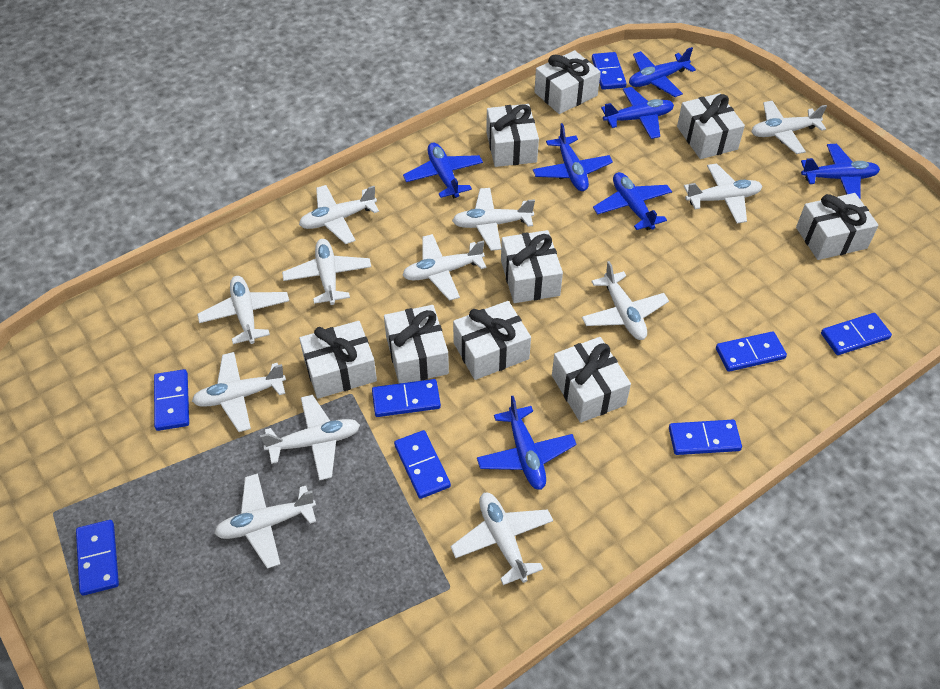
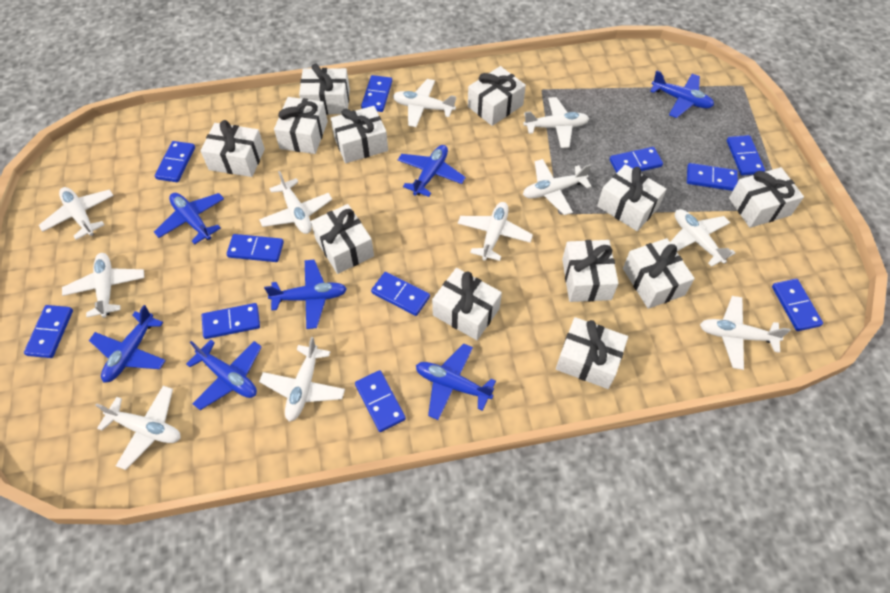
blue domino: 8 -> 11
white gift: 9 -> 12
white plane: 12 -> 11

